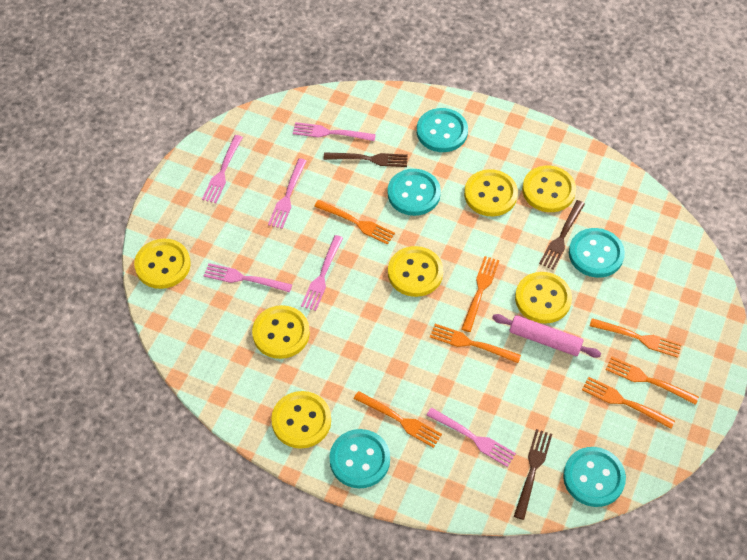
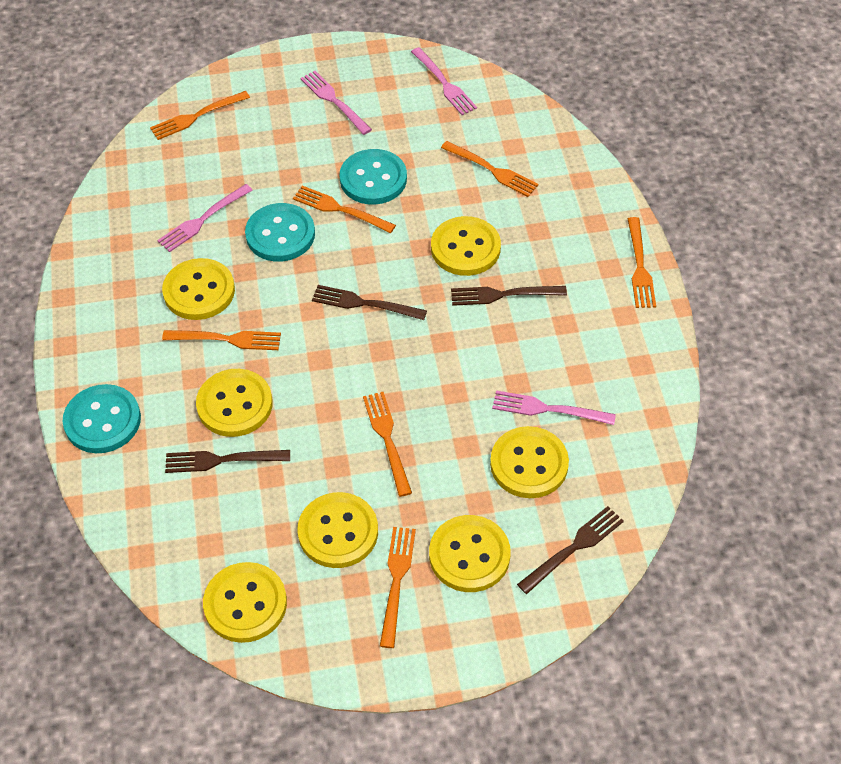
brown fork: 3 -> 4
pink fork: 6 -> 4
pink rolling pin: 1 -> 0
turquoise button: 5 -> 3

